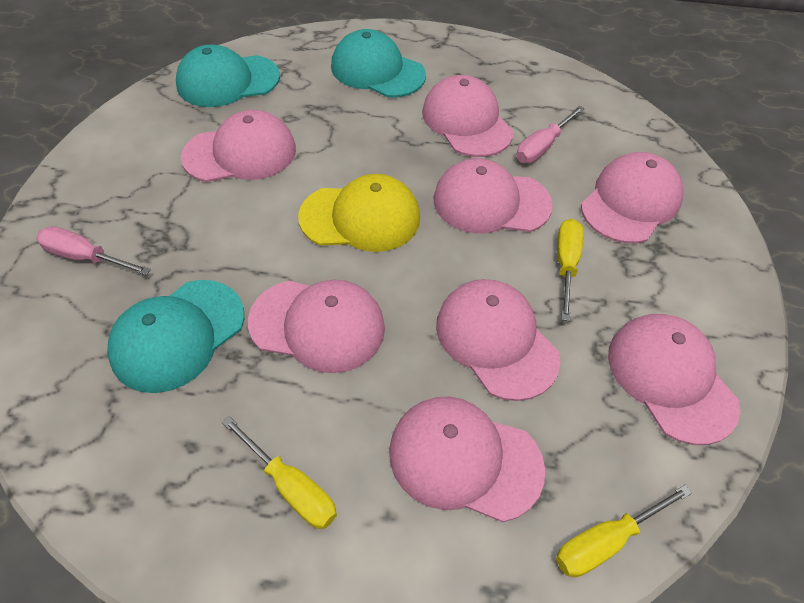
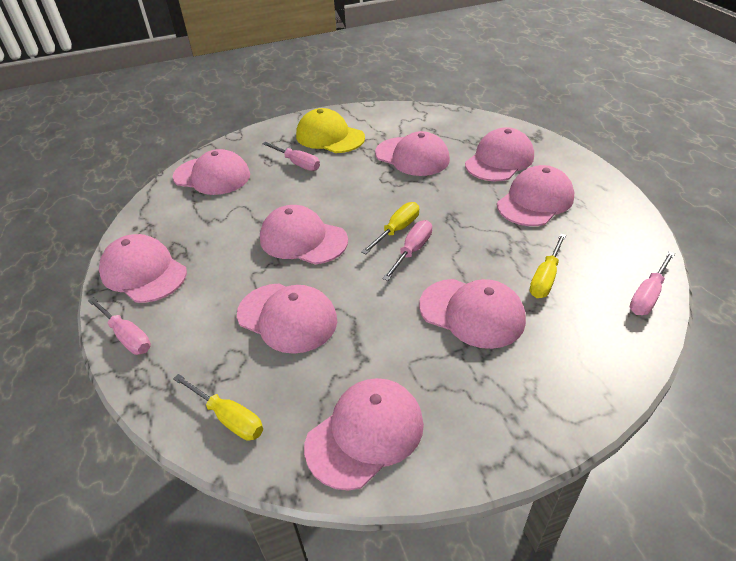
pink cap: 8 -> 9
pink screwdriver: 2 -> 4
turquoise cap: 3 -> 0

